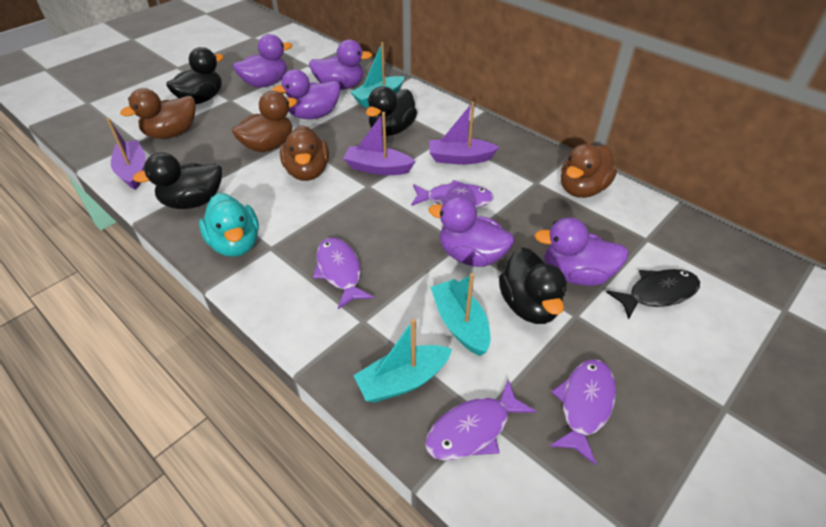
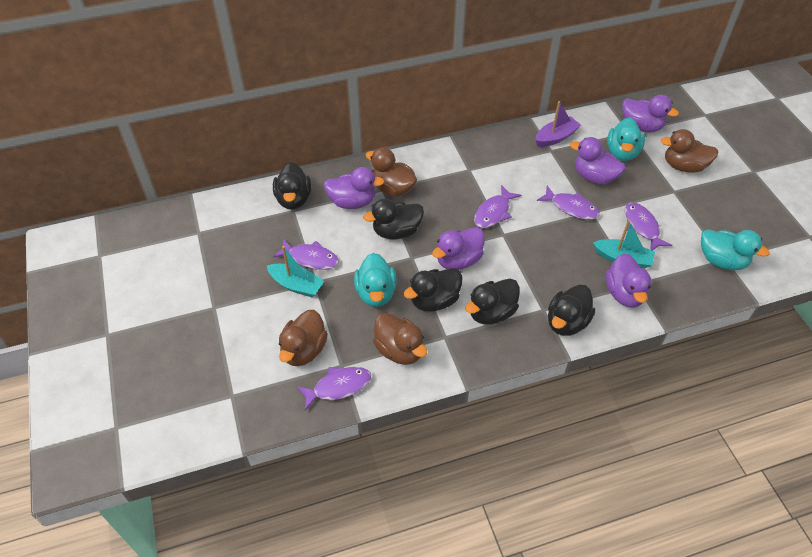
black duck: 4 -> 5
black fish: 1 -> 0
purple boat: 3 -> 1
purple fish: 4 -> 5
turquoise boat: 3 -> 2
turquoise duck: 1 -> 3

